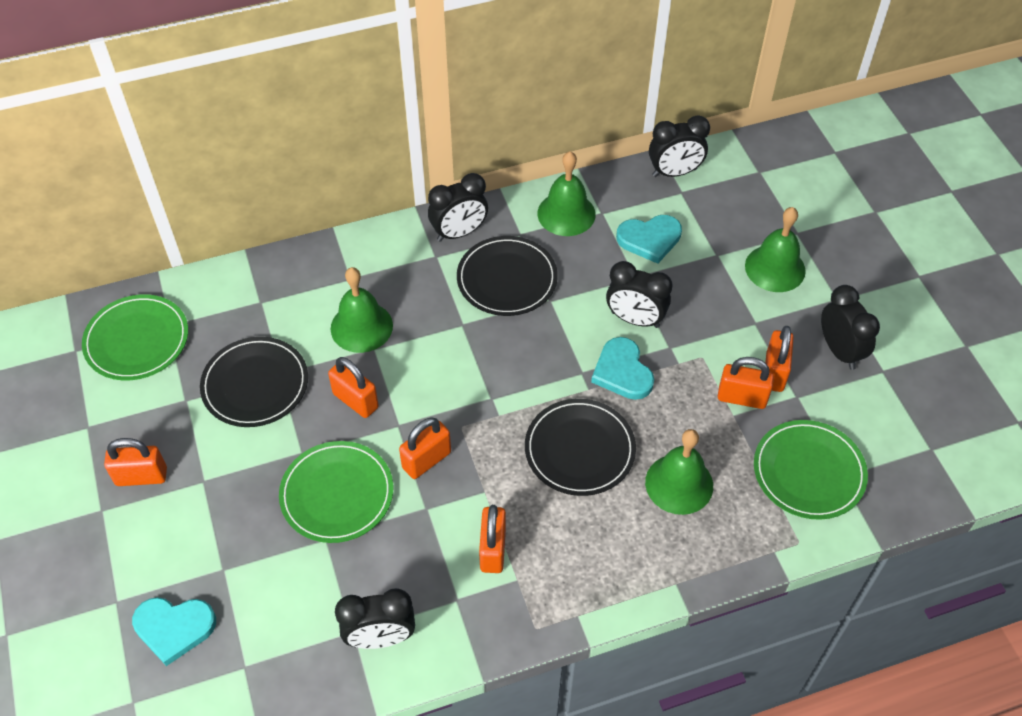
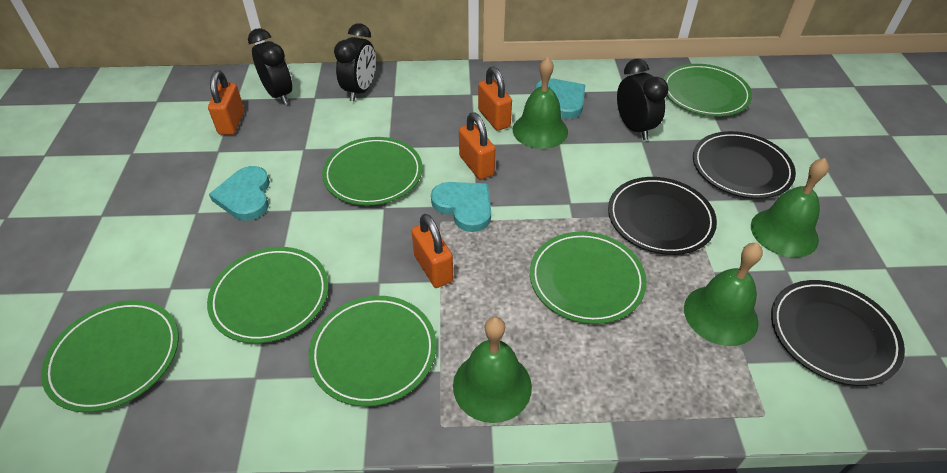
black clock: 5 -> 3
green plate: 3 -> 6
orange padlock: 6 -> 4

